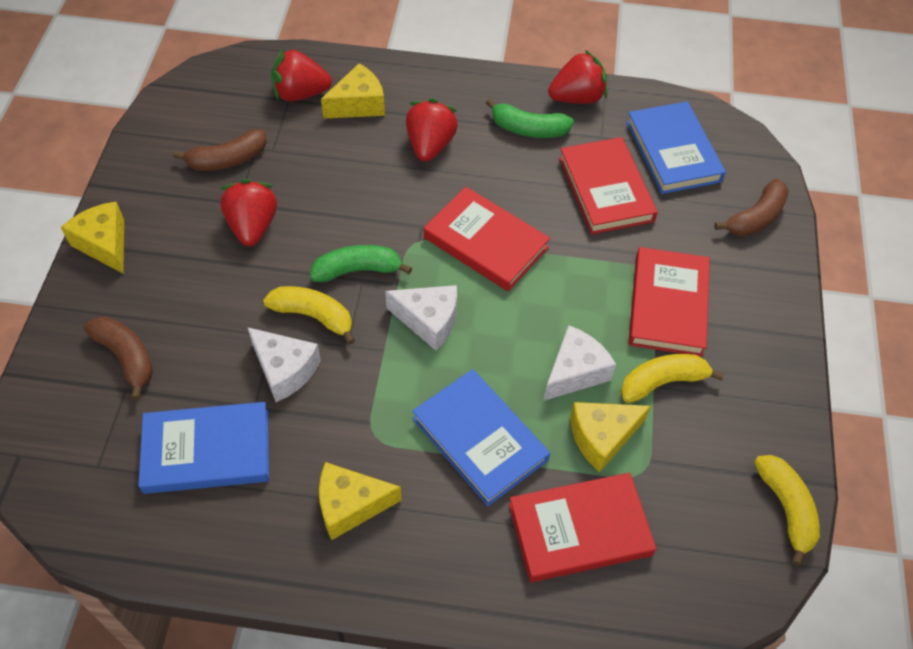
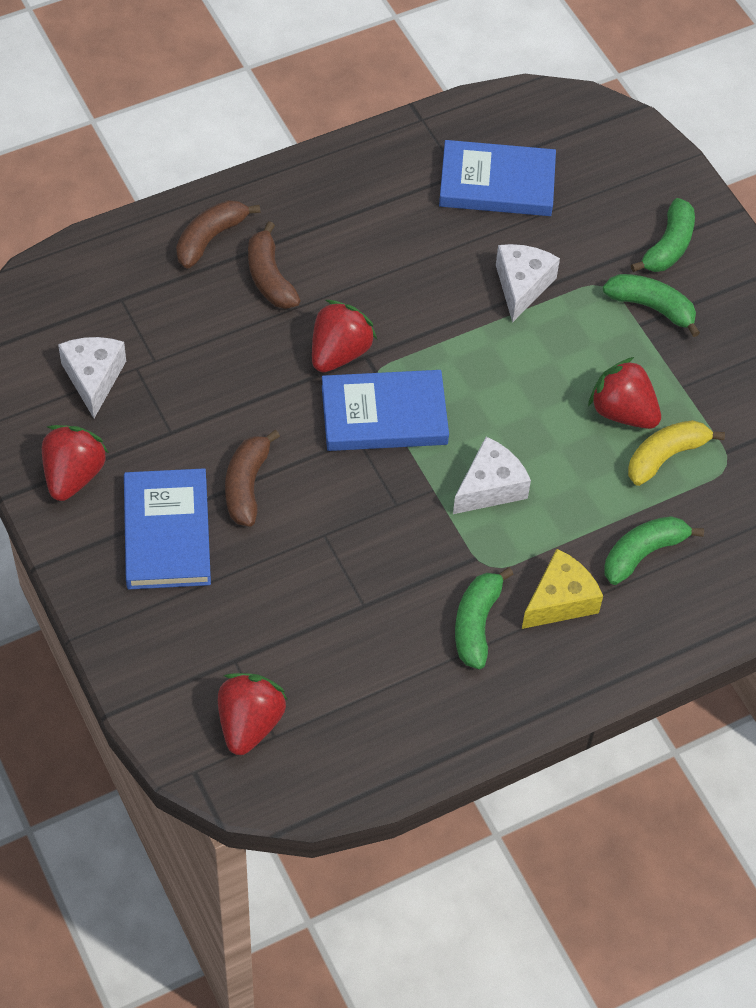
green banana: 2 -> 4
red book: 4 -> 0
yellow banana: 3 -> 1
yellow cheese: 4 -> 1

